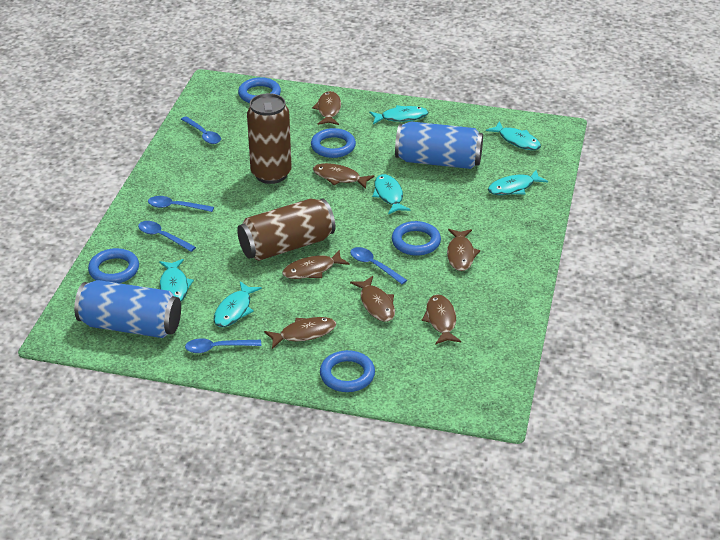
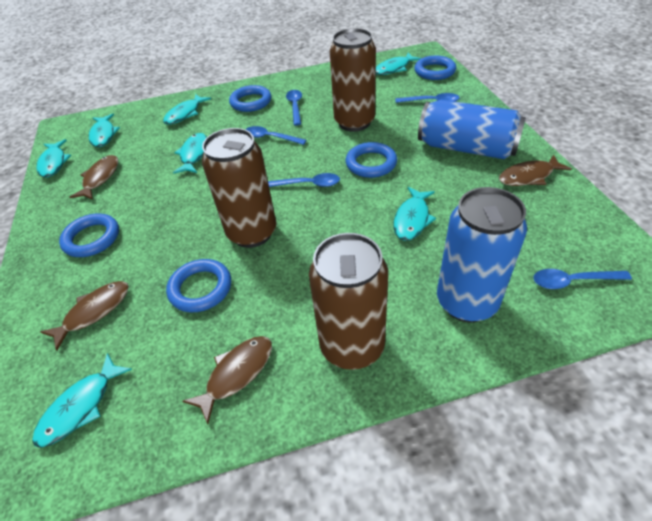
brown can: 2 -> 3
brown fish: 7 -> 4
turquoise fish: 6 -> 7

